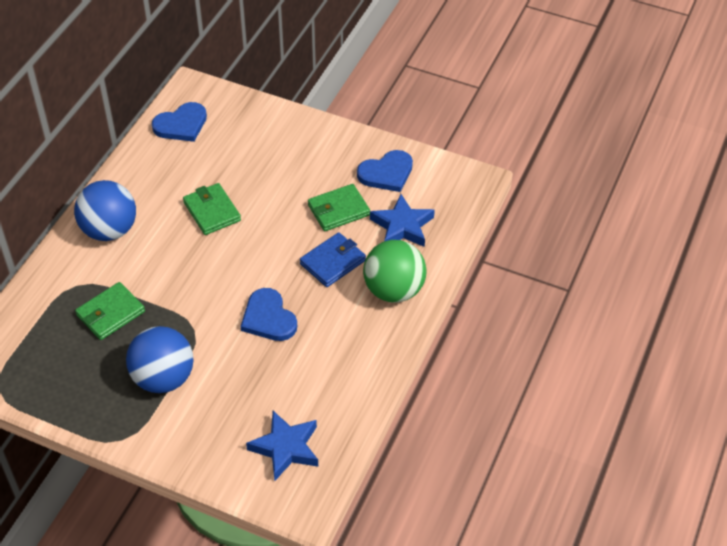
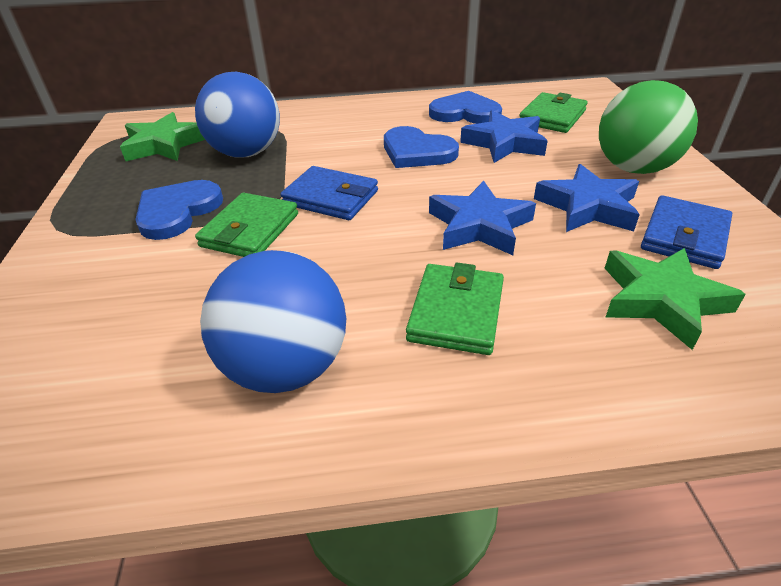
blue star: 2 -> 3
blue wallet: 1 -> 2
green star: 0 -> 2

